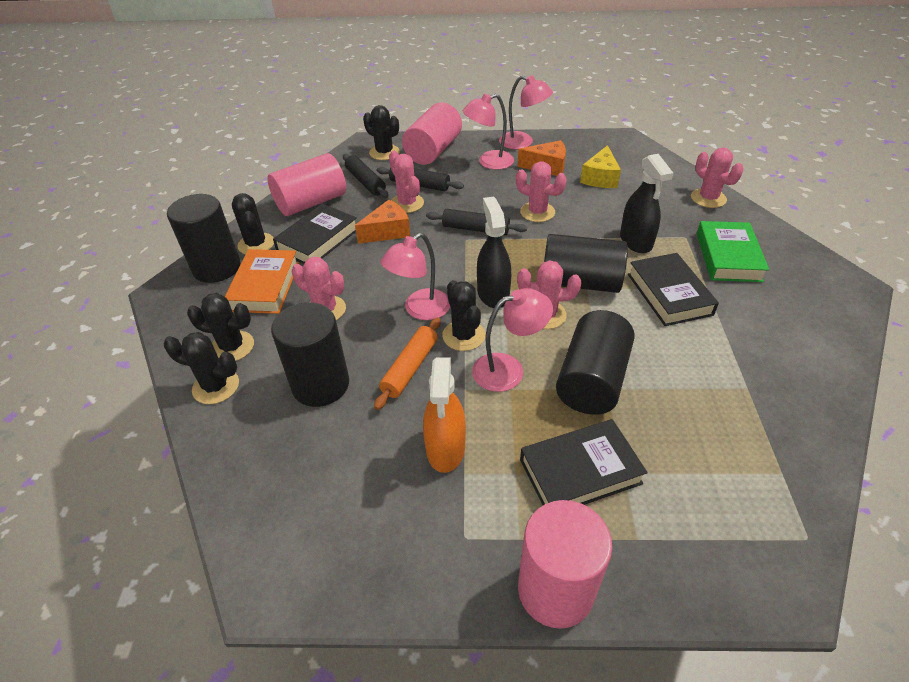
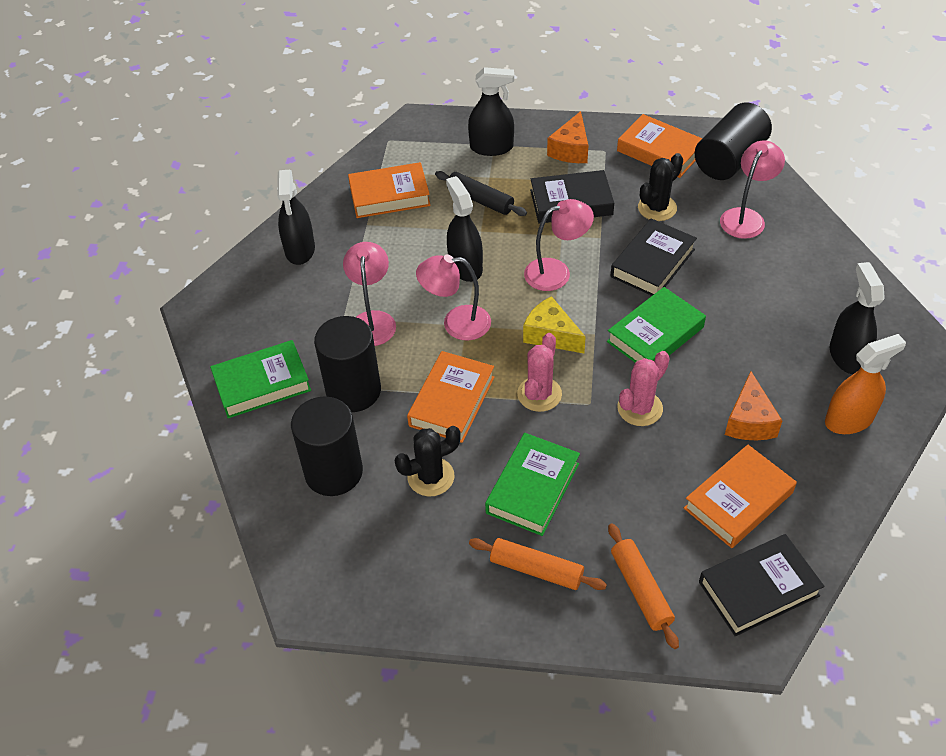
black cactus: 5 -> 2
black cylinder: 4 -> 3
black rolling pin: 3 -> 1
black spray bottle: 2 -> 4
green book: 1 -> 3
orange book: 1 -> 4
orange rolling pin: 1 -> 2
pink cactus: 5 -> 2
pink cylinder: 3 -> 0

